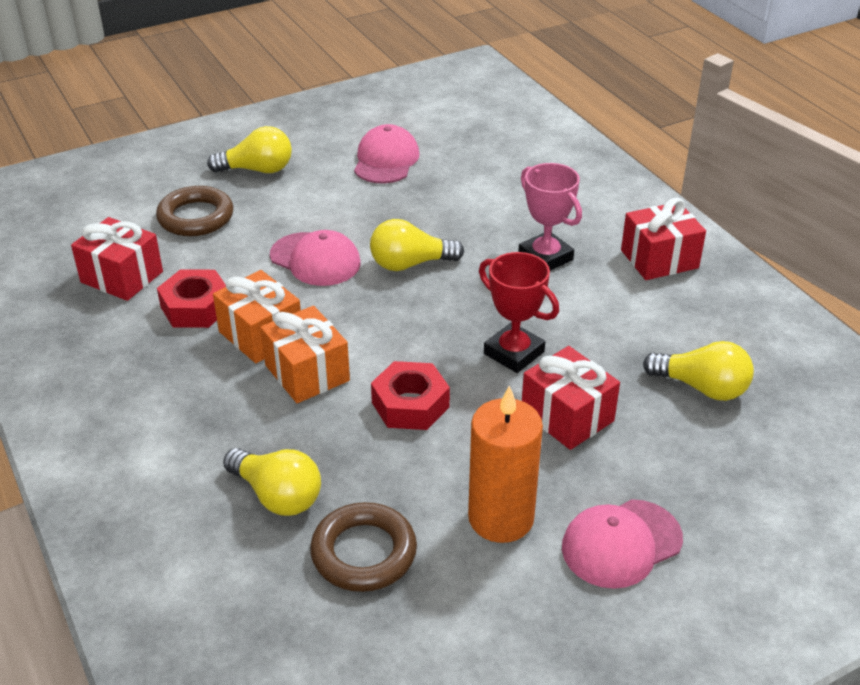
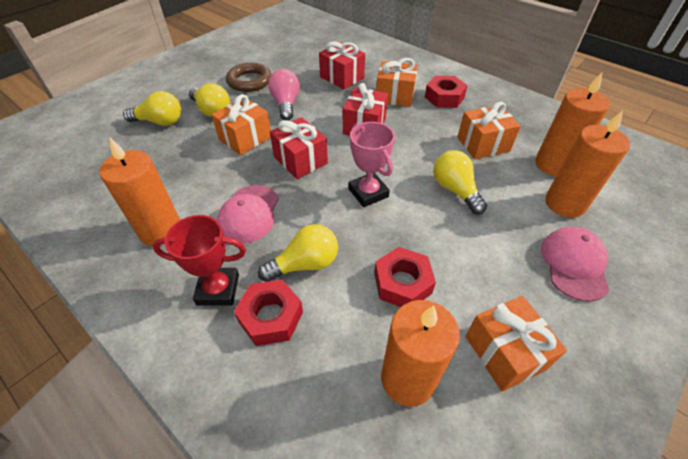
brown ring: 2 -> 1
orange candle: 1 -> 4
orange gift: 2 -> 4
pink cap: 3 -> 2
pink light bulb: 0 -> 1
red nut: 2 -> 3

